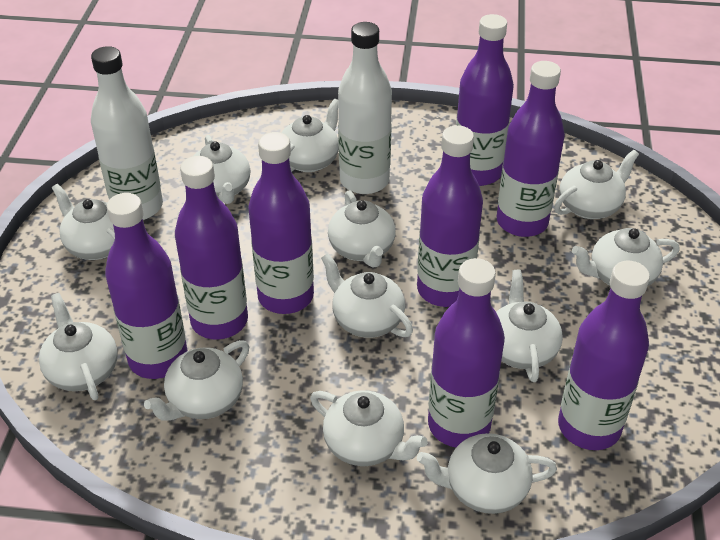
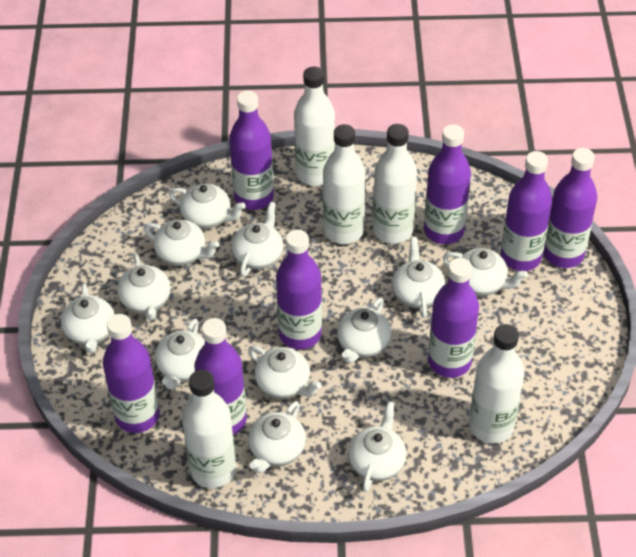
white bottle: 2 -> 5

